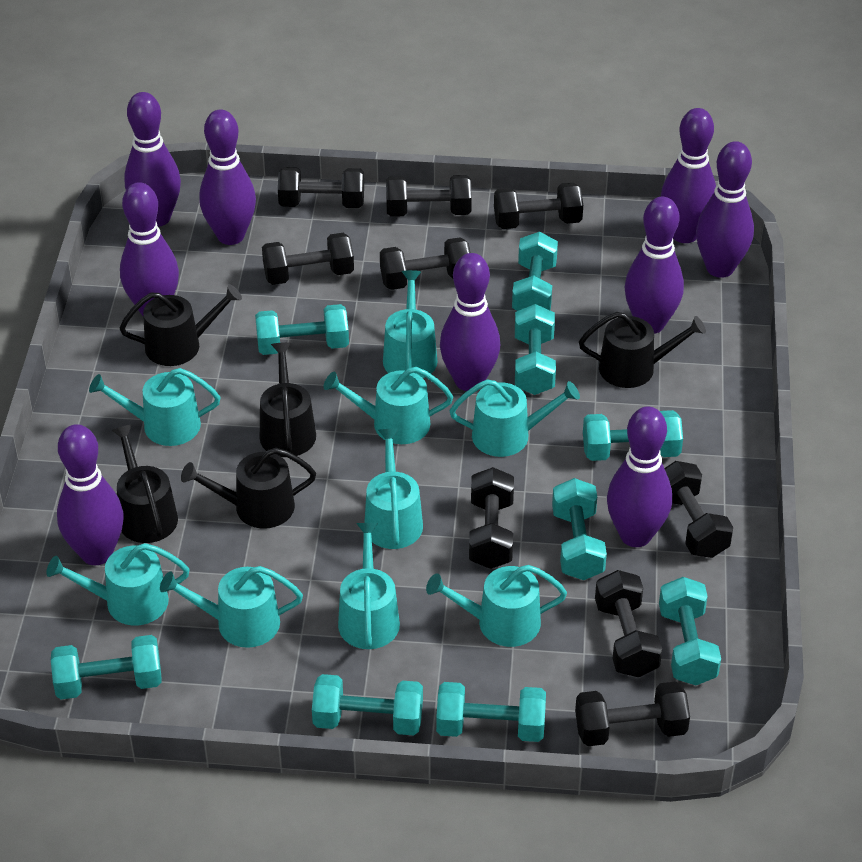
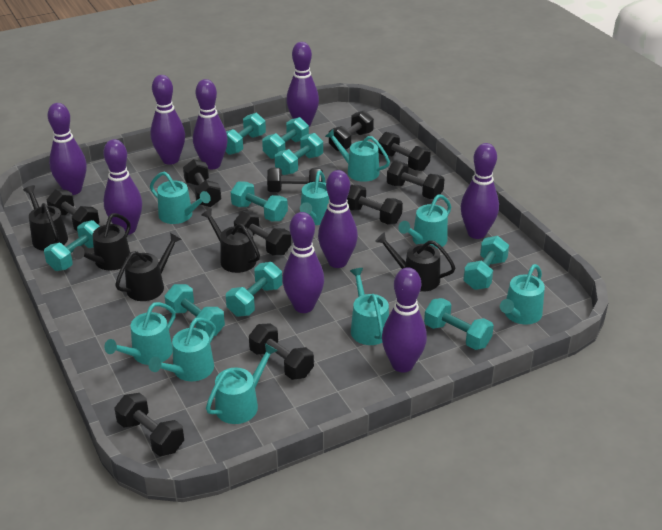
black dumbbell: 9 -> 10

